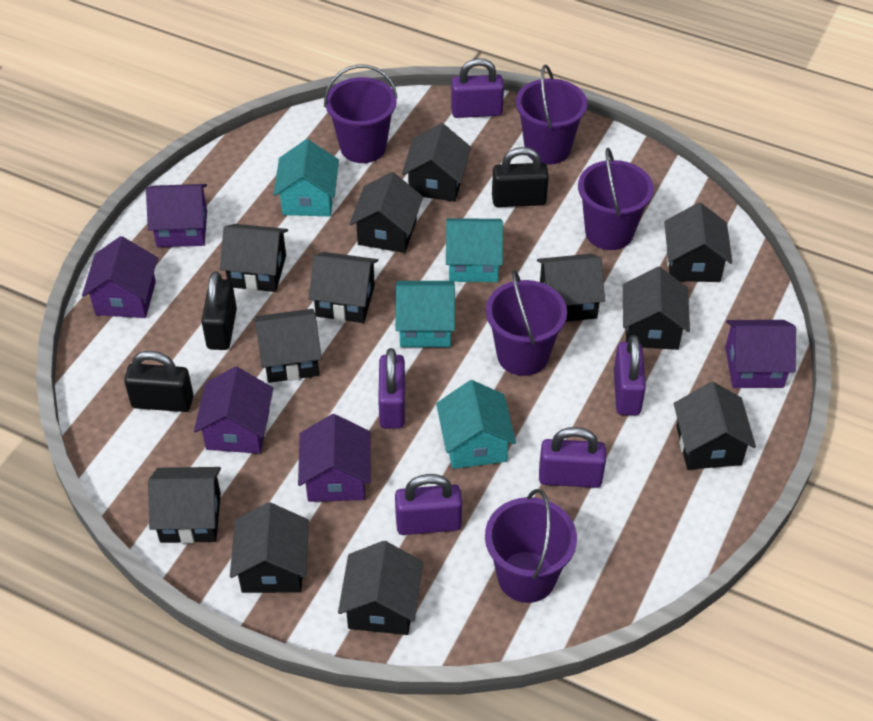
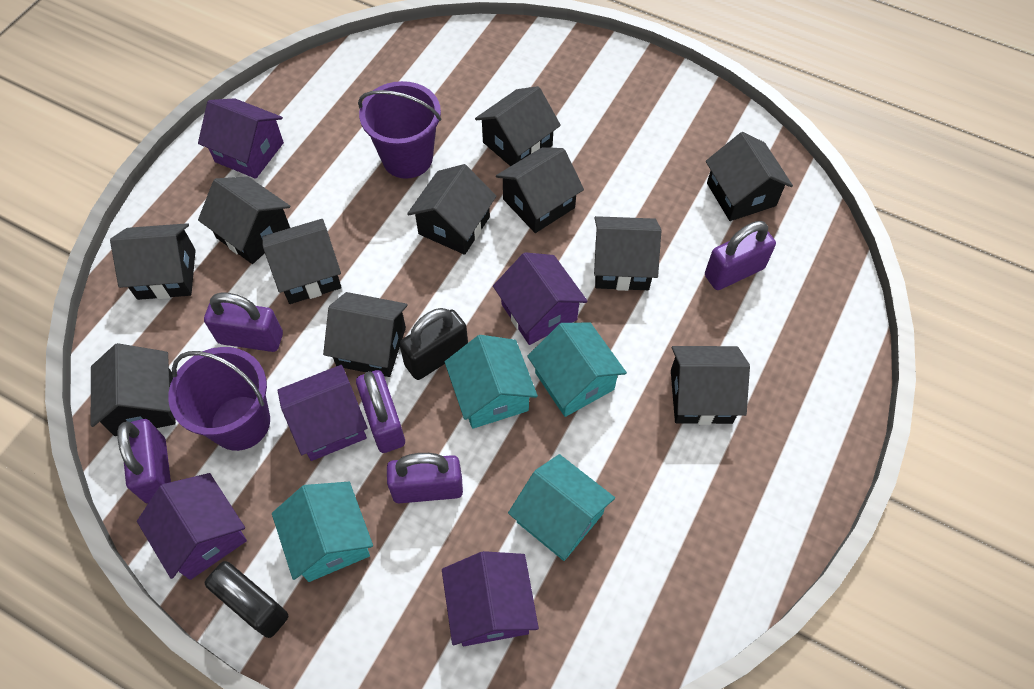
black house: 12 -> 11
black padlock: 3 -> 2
purple bucket: 5 -> 2

